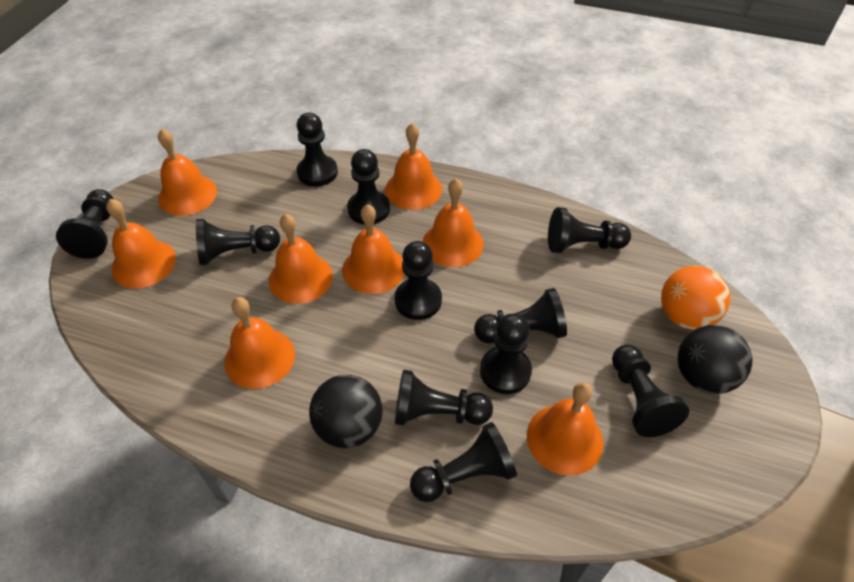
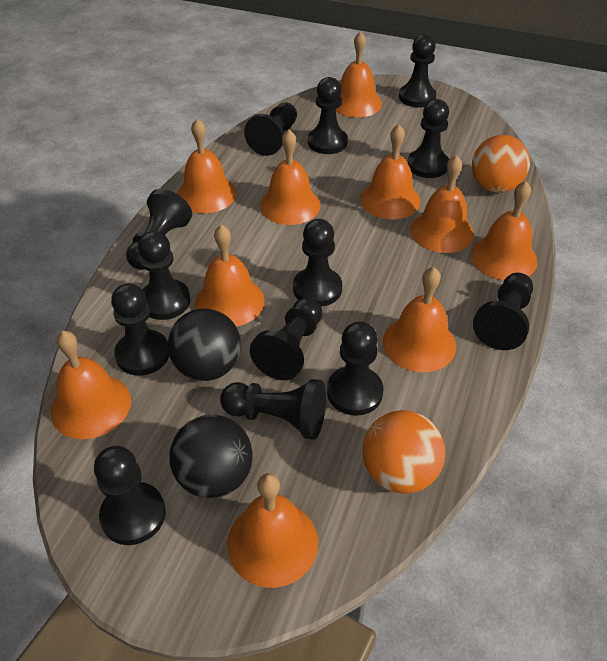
black pawn: 11 -> 13
orange ball: 1 -> 2
orange bell: 8 -> 10

